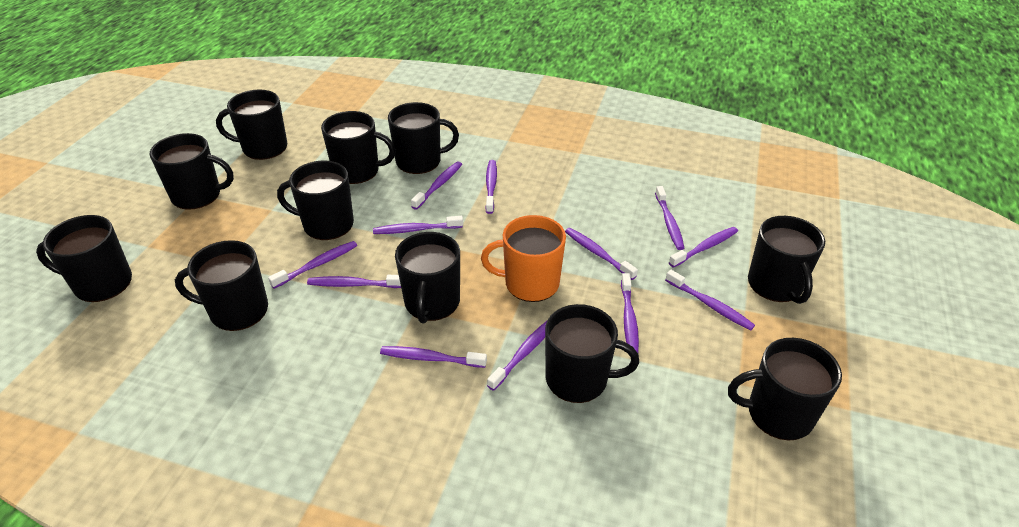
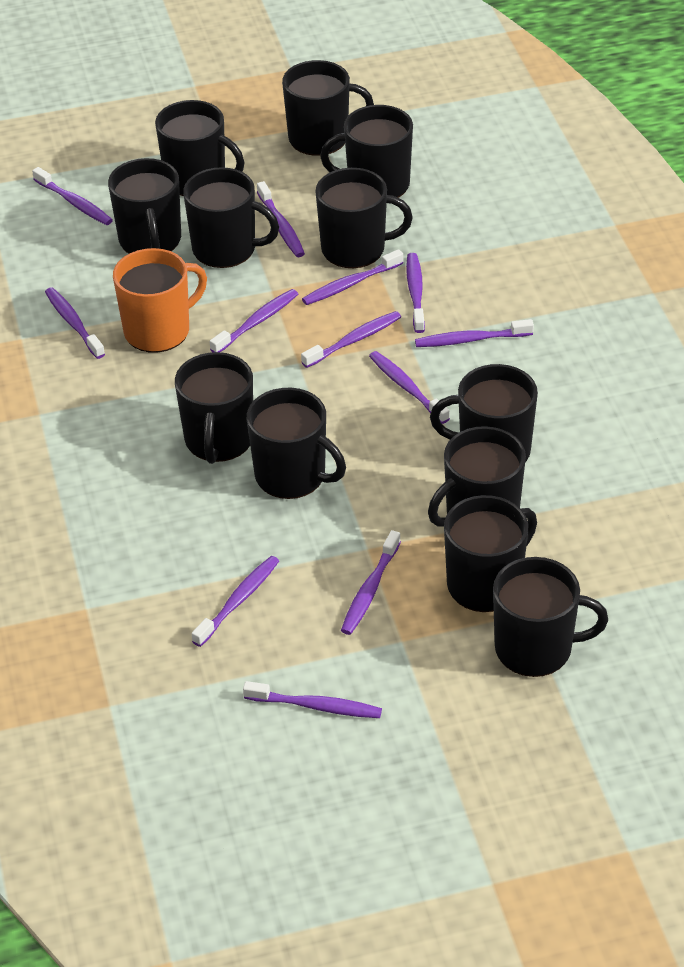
black mug: 11 -> 12

